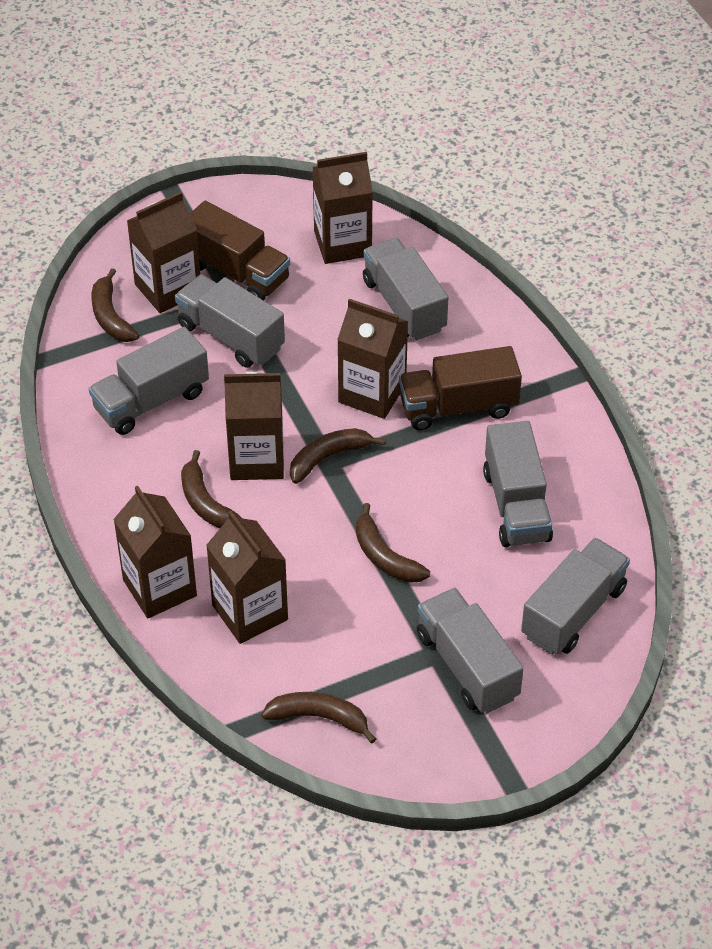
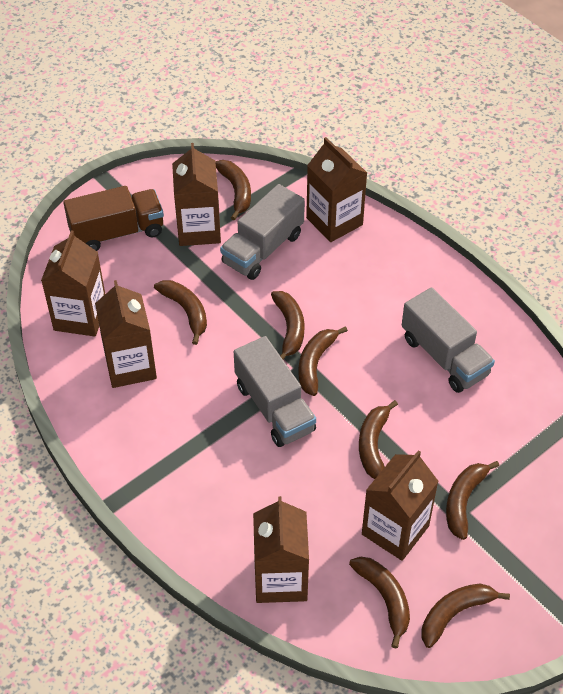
brown banana: 5 -> 8
brown truck: 2 -> 1
grey truck: 6 -> 3

